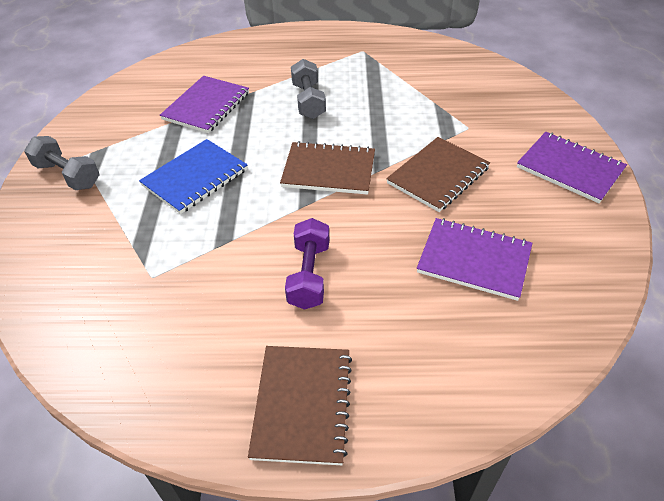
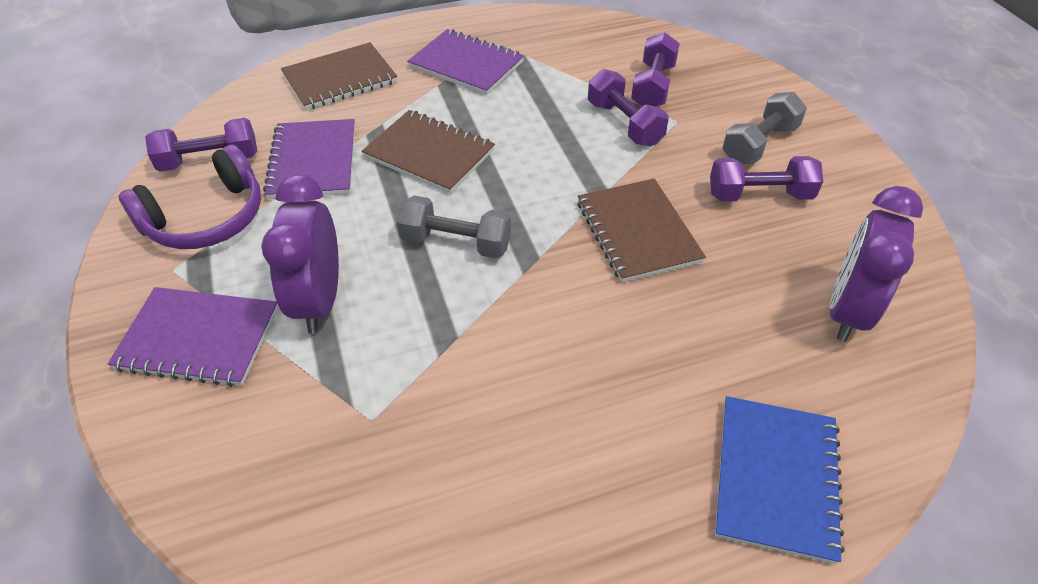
purple clock: 0 -> 2
purple dumbbell: 1 -> 4
purple headphones: 0 -> 1

